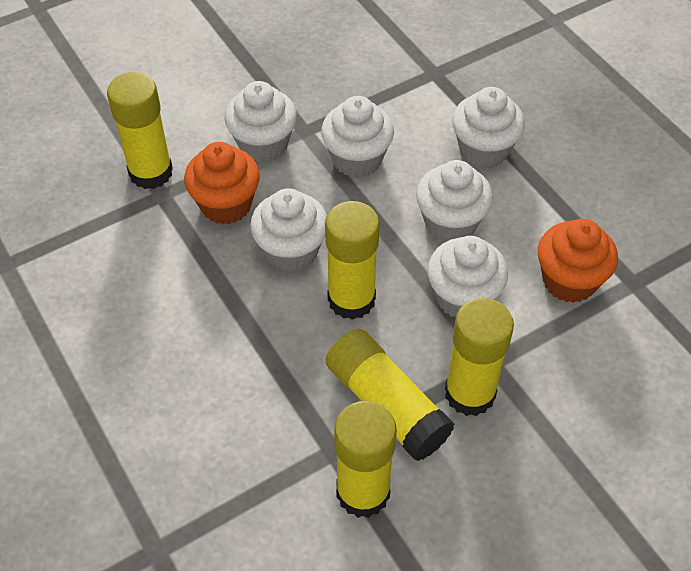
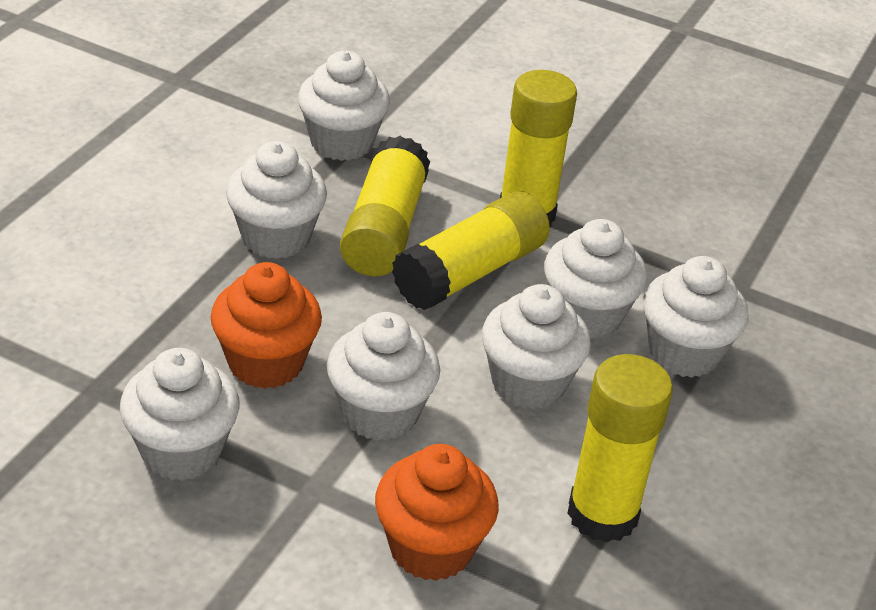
white cupcake: 6 -> 7
yellow glue stick: 5 -> 4

